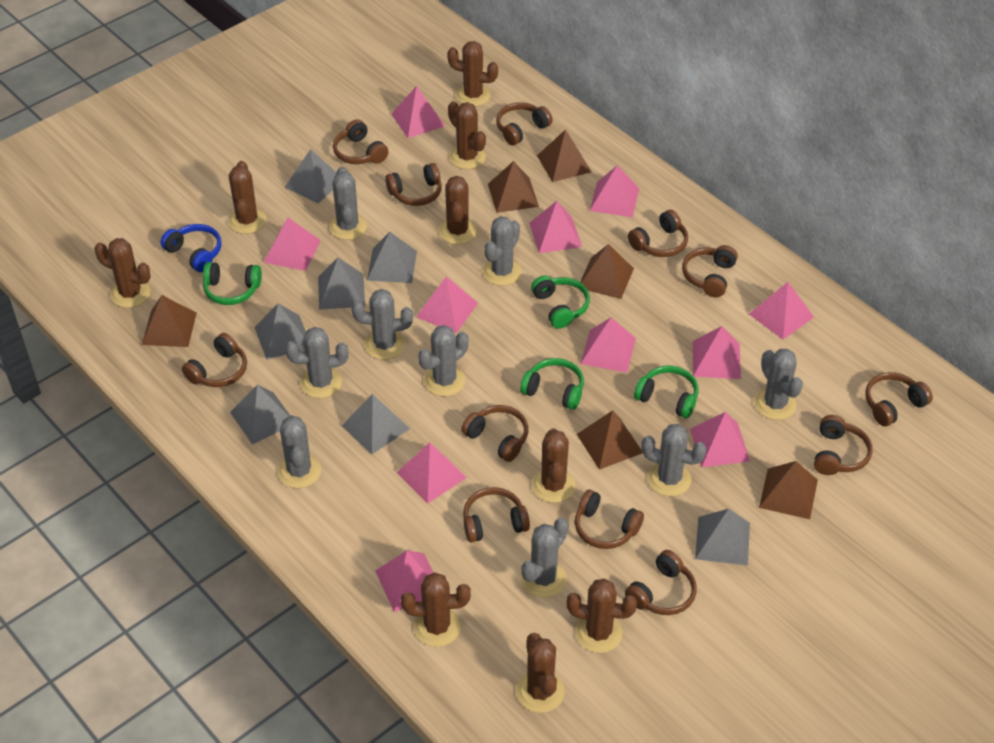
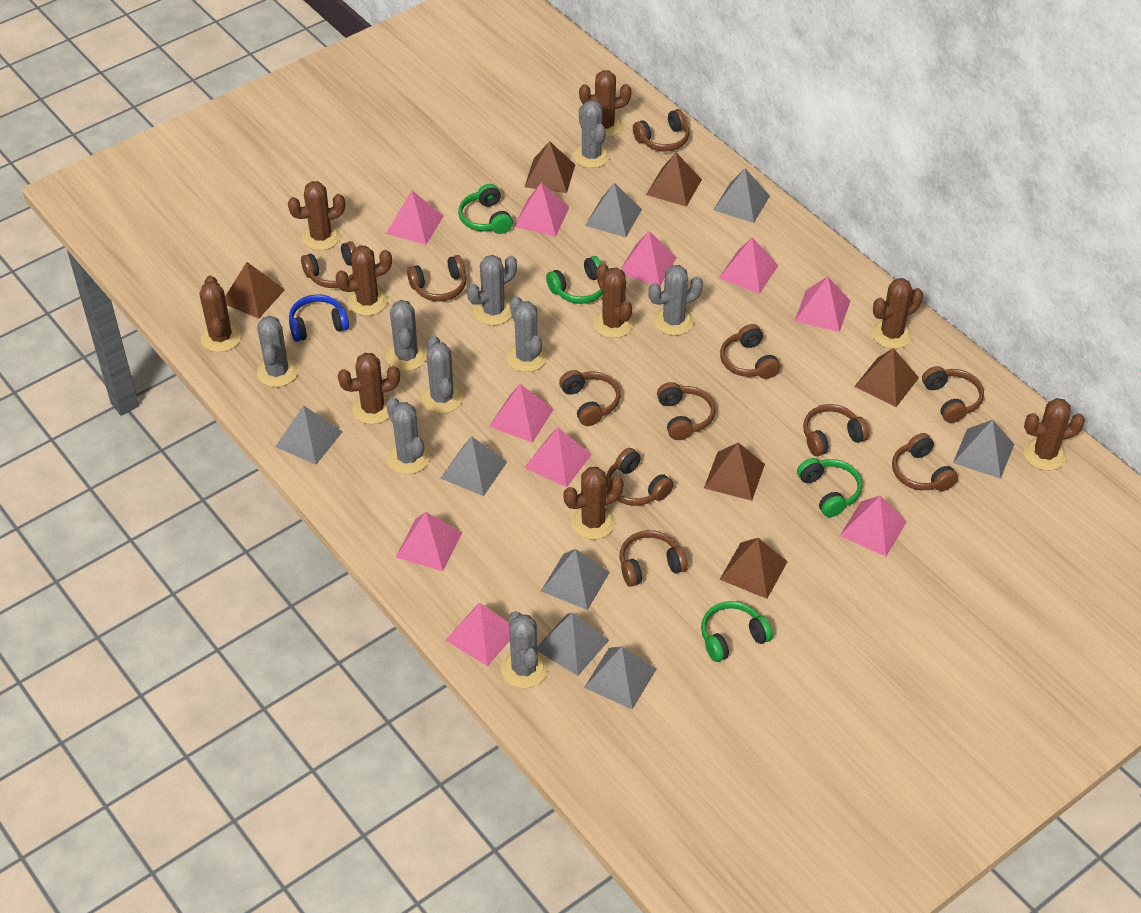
brown headphones: 12 -> 11
grey pyramid: 7 -> 8
pink pyramid: 11 -> 10

